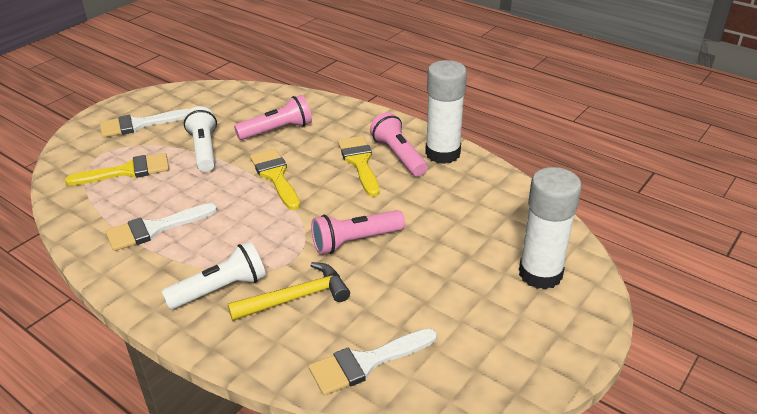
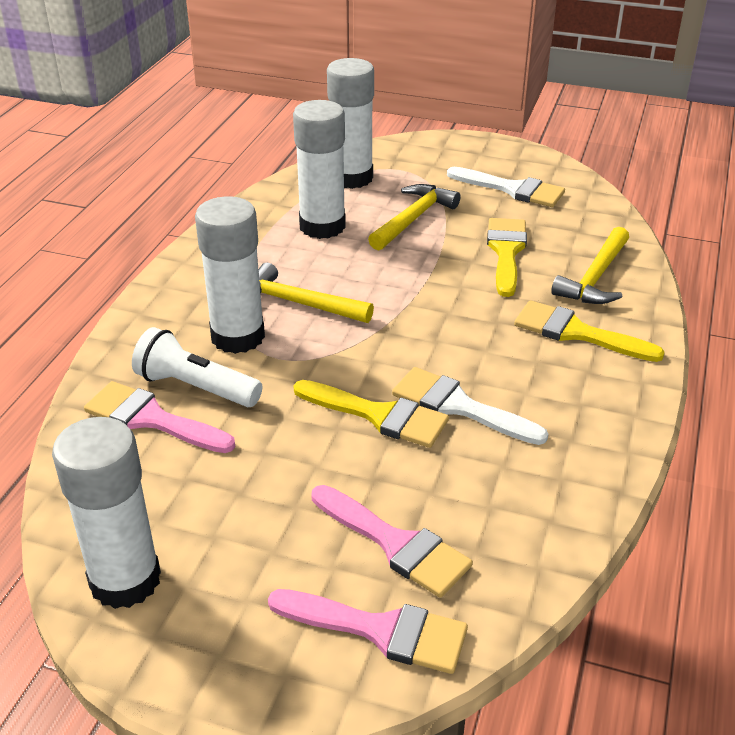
pink brush: 0 -> 3
pink flashlight: 3 -> 0
white brush: 3 -> 2
white flashlight: 2 -> 1
white glue stick: 2 -> 4
yellow hammer: 1 -> 3

